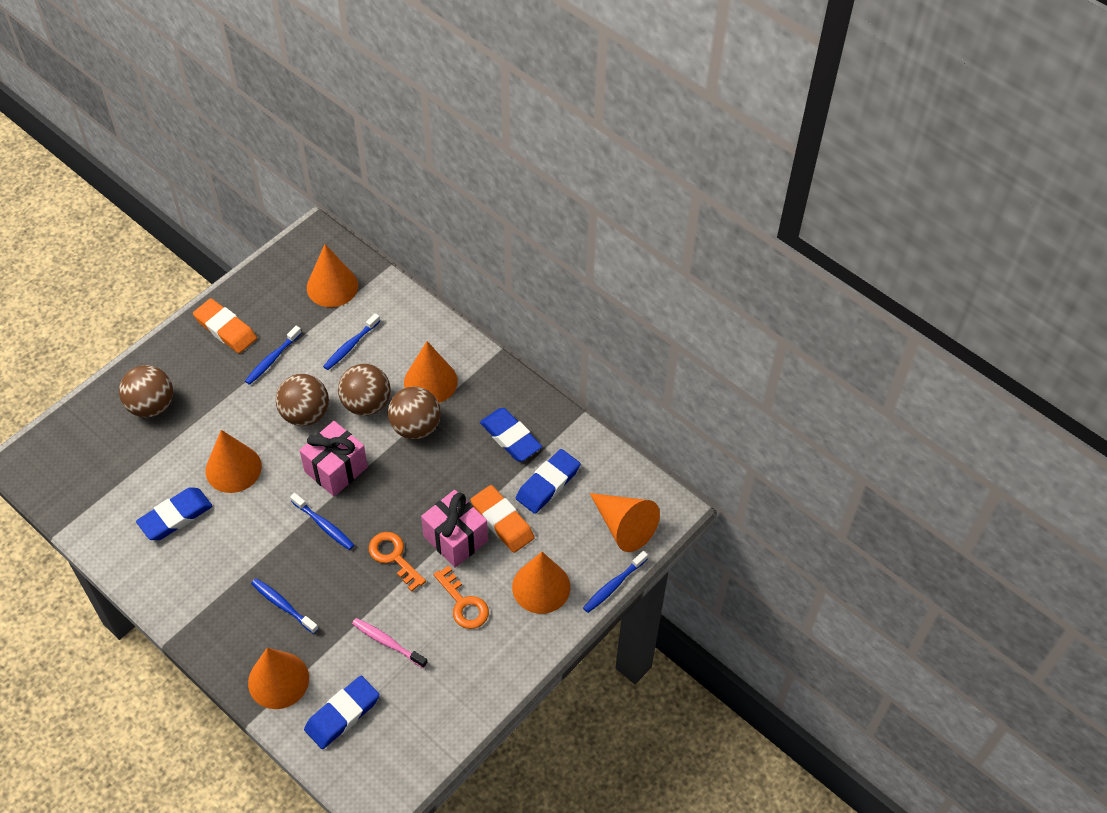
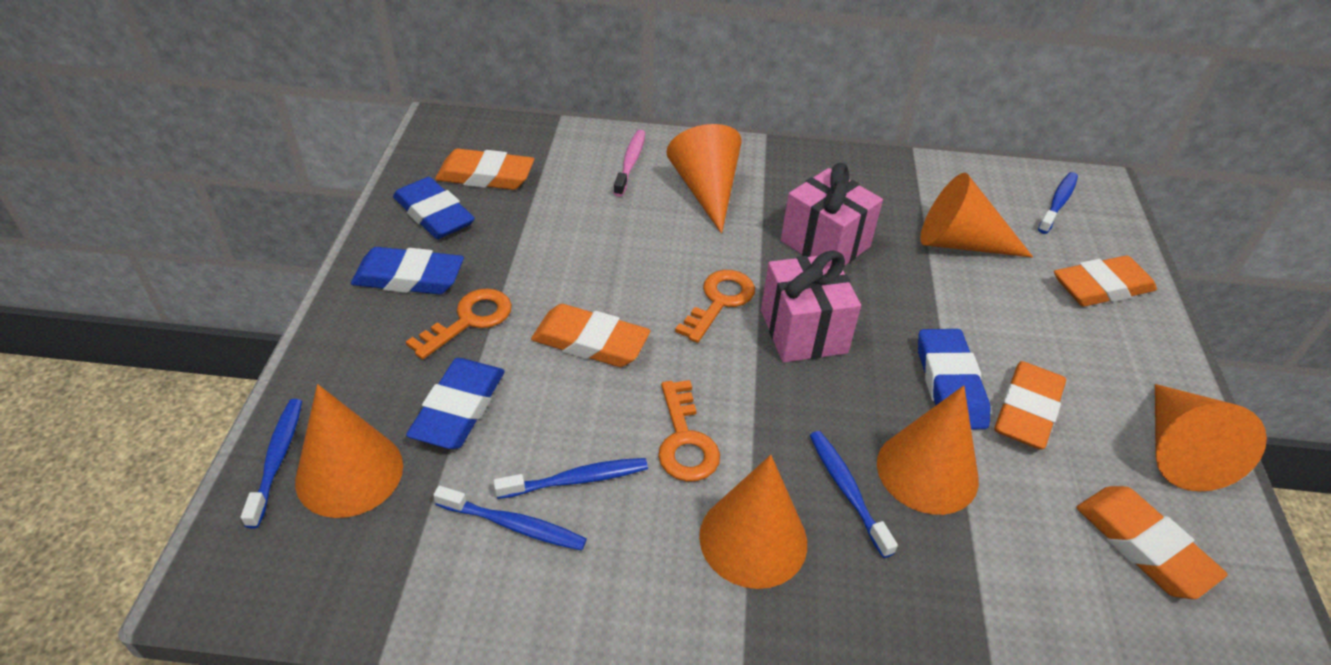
brown ball: 4 -> 0
orange eraser: 2 -> 5
orange key: 2 -> 3

